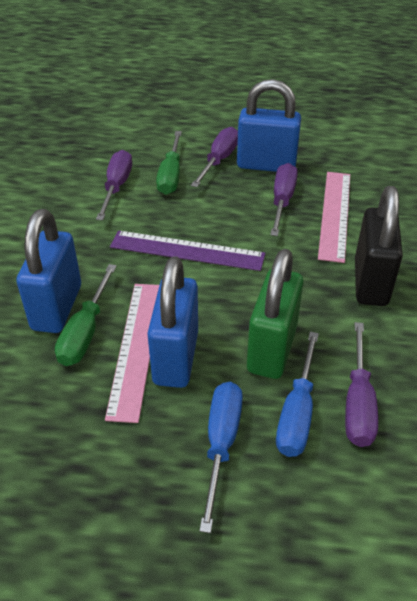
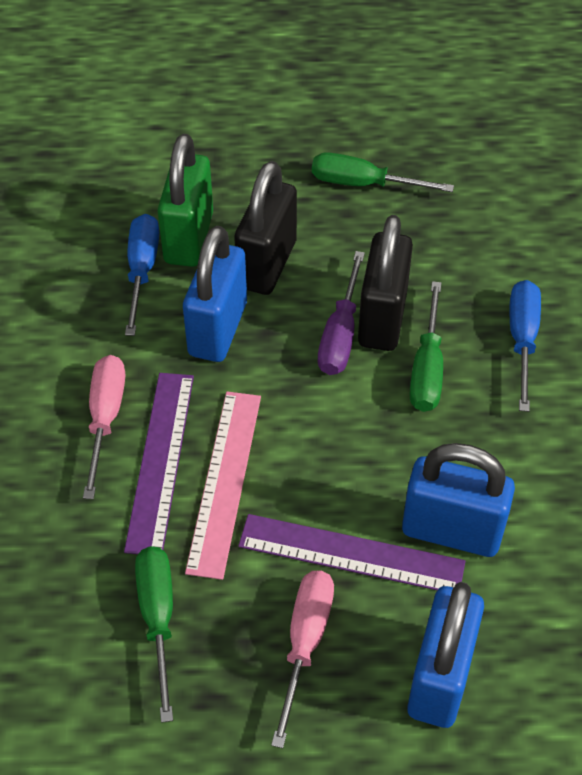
black padlock: 1 -> 2
green screwdriver: 2 -> 3
pink ruler: 2 -> 1
pink screwdriver: 0 -> 2
purple ruler: 1 -> 2
purple screwdriver: 4 -> 1

